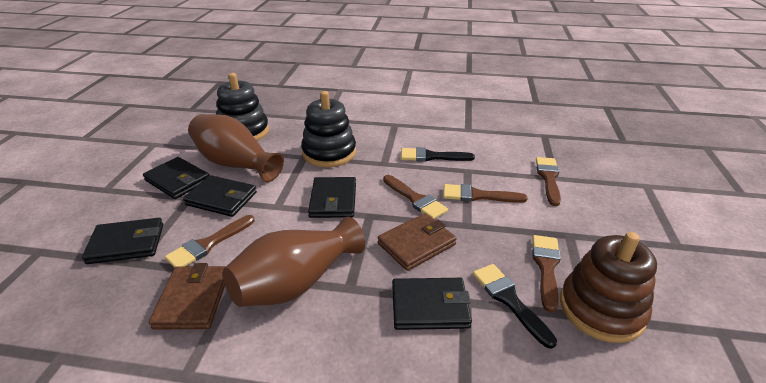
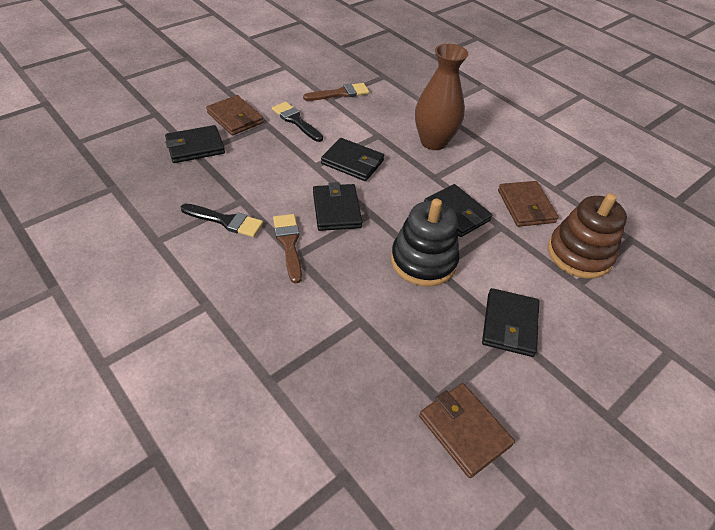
black stacking toy: 2 -> 1
brown brush: 5 -> 2
brown vase: 2 -> 1
brown wallet: 2 -> 3

